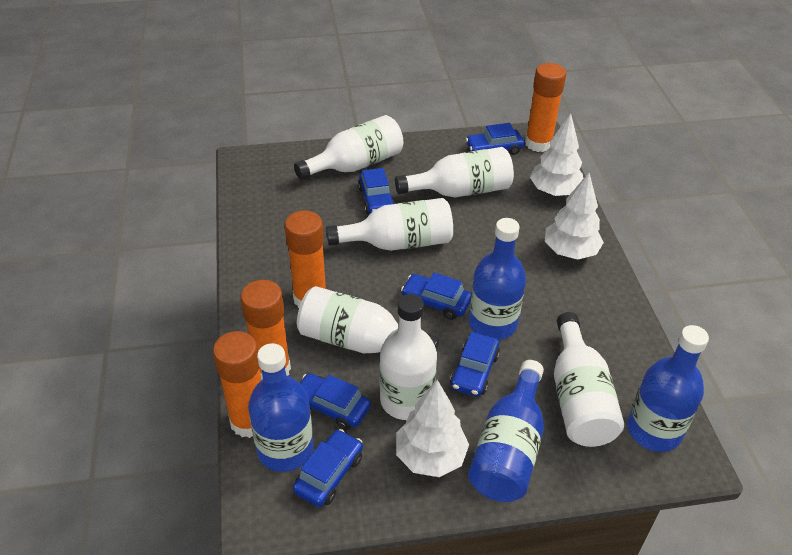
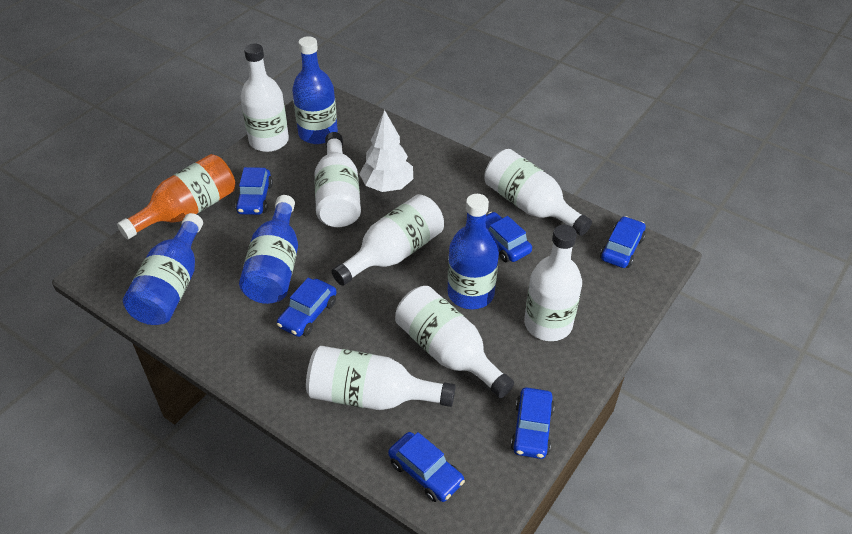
orange bottle: 0 -> 1
orange glue stick: 4 -> 0
white bottle: 6 -> 7
white tree: 3 -> 1

